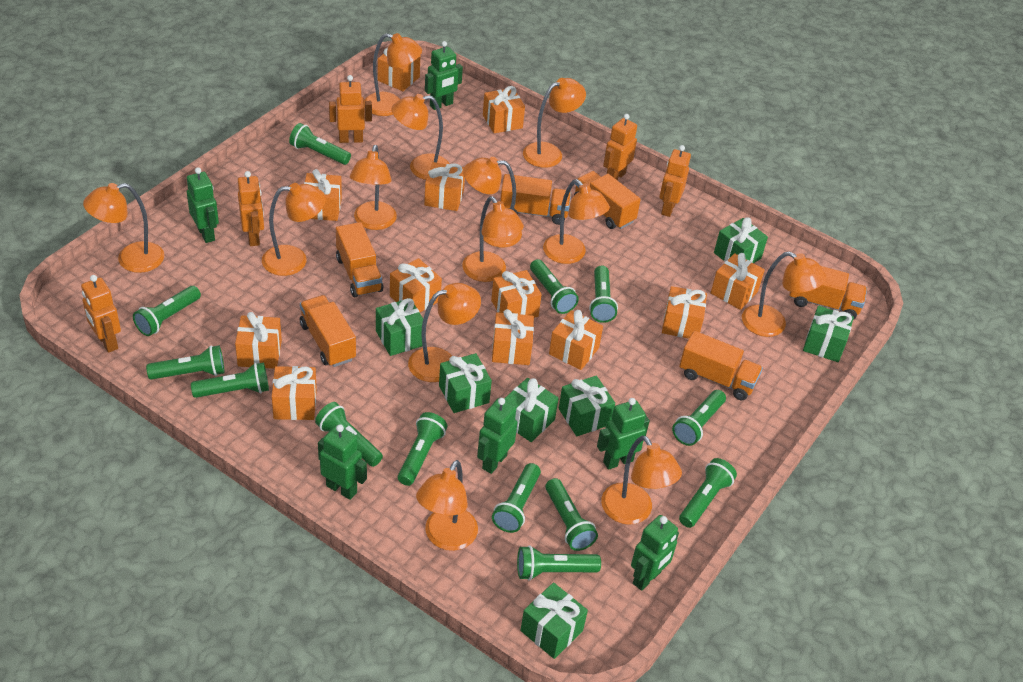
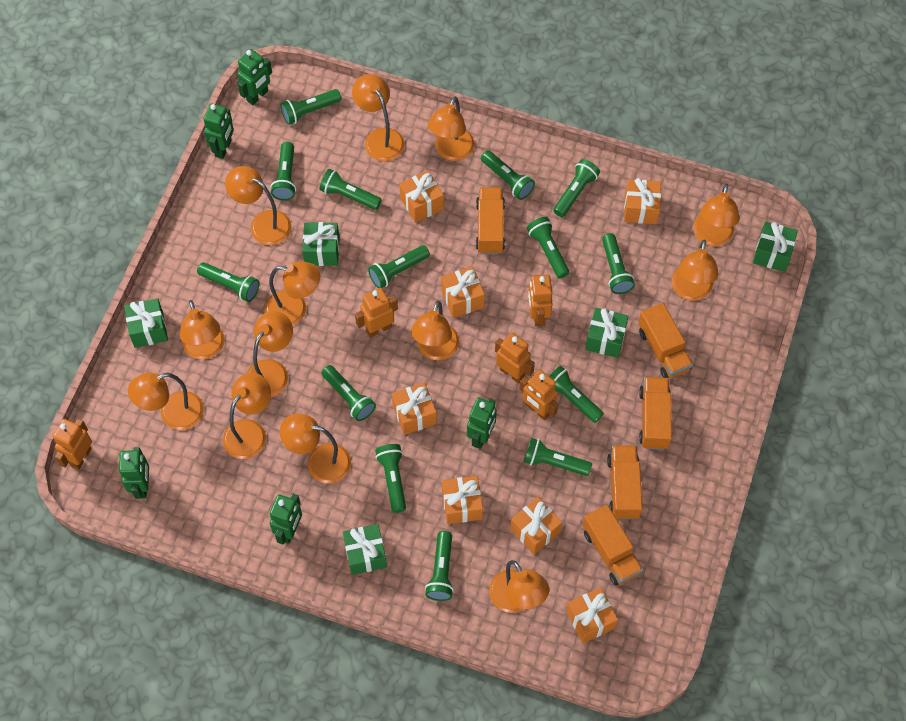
green flashlight: 13 -> 14
green gift: 7 -> 5
green robot: 6 -> 5
orange gift: 12 -> 7
orange truck: 6 -> 5

